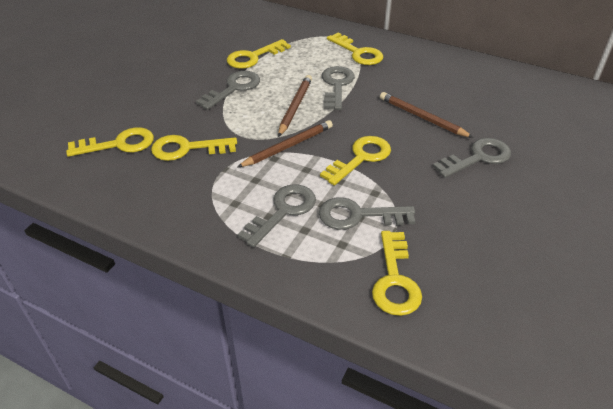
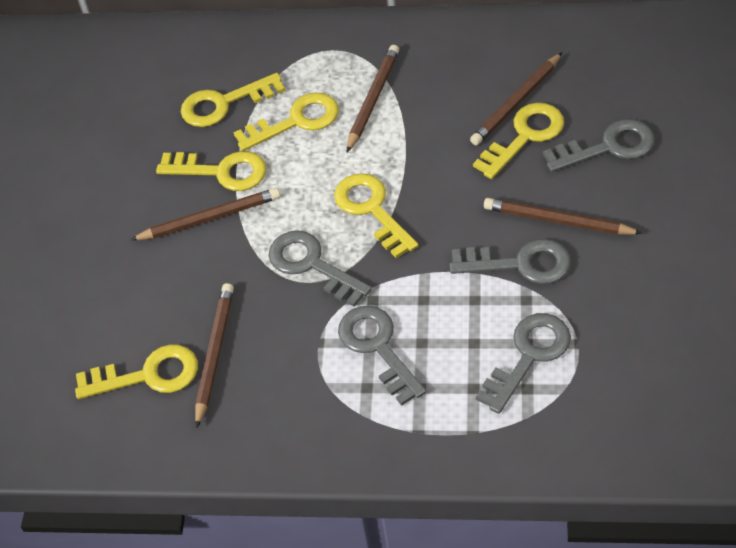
brown pencil: 3 -> 5

